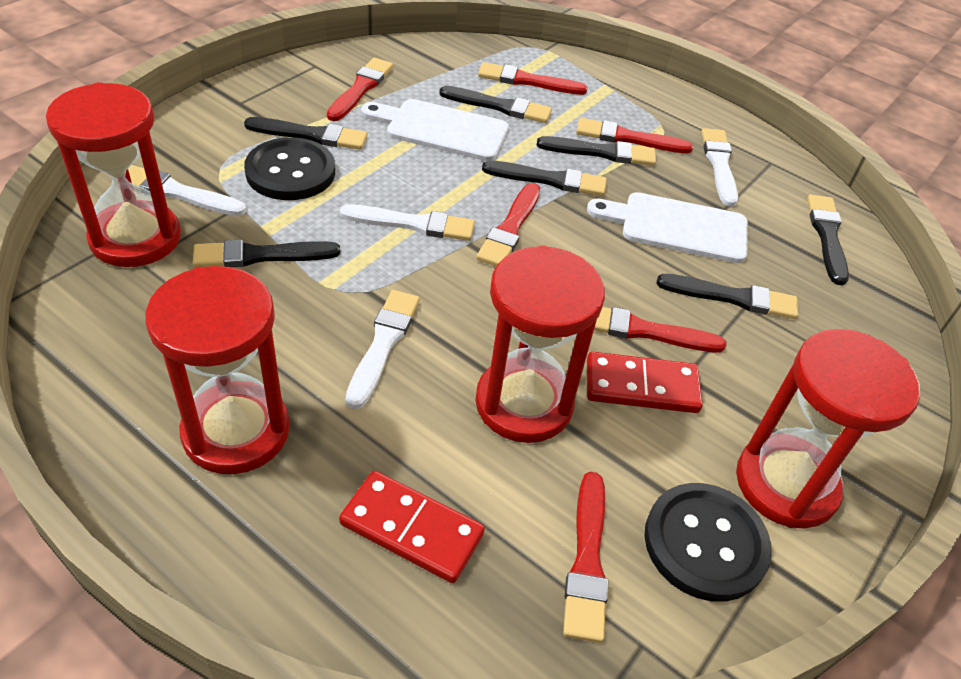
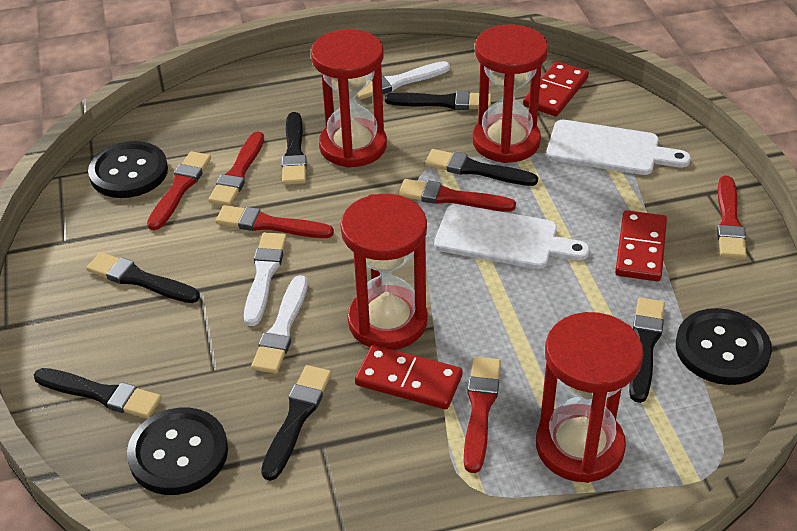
black button: 2 -> 3
red domino: 2 -> 3
white brush: 4 -> 3

